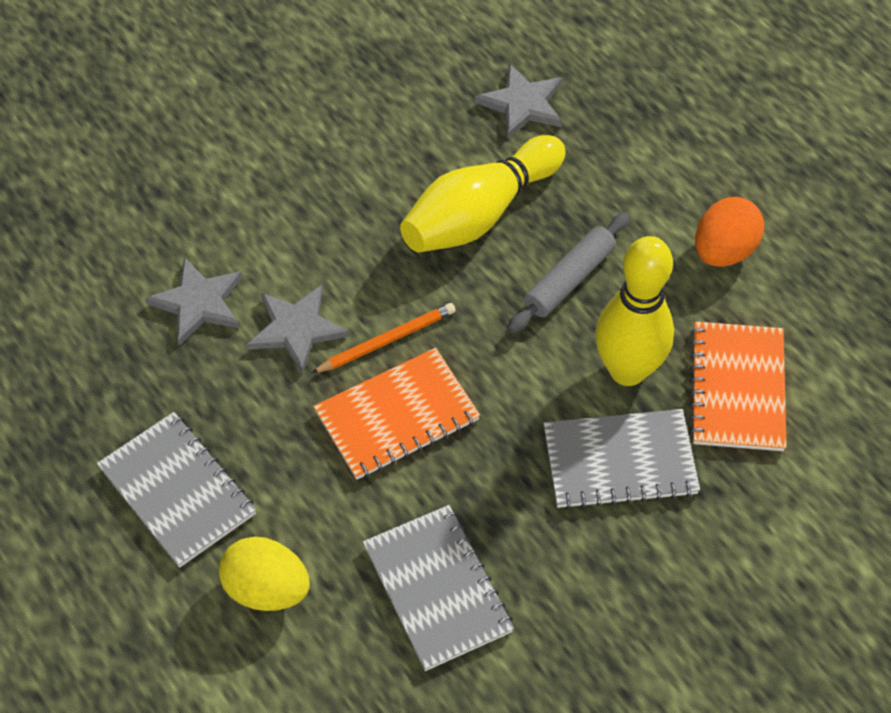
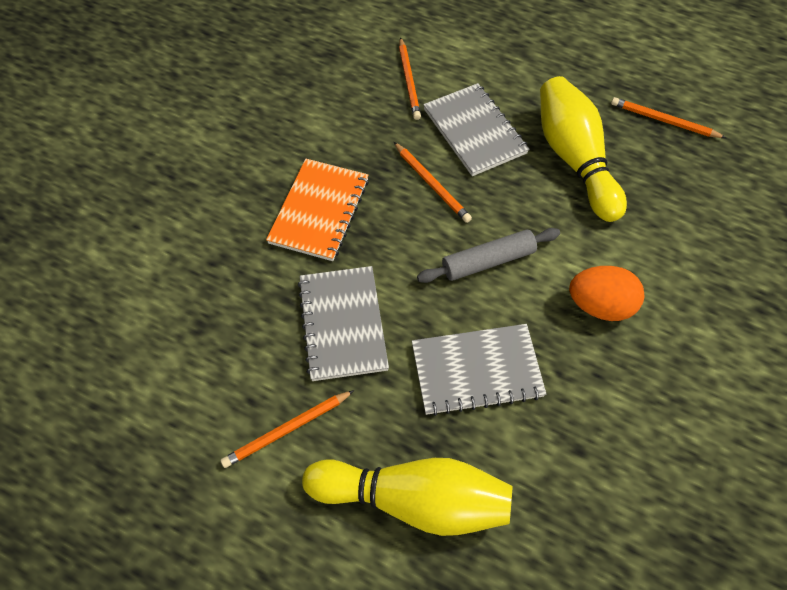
grey star: 3 -> 0
orange notebook: 2 -> 1
orange pencil: 1 -> 4
yellow egg: 1 -> 0

